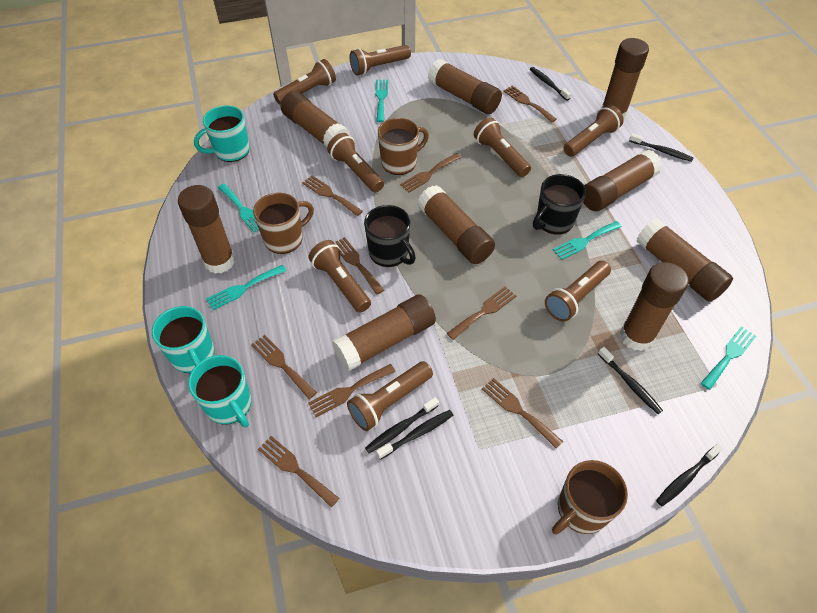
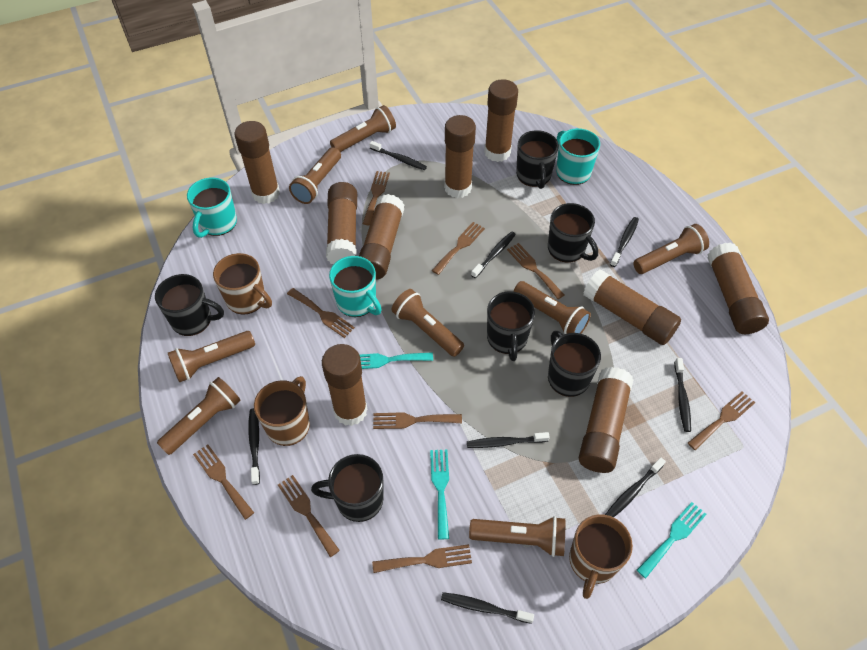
black mug: 2 -> 6
black toothbrush: 6 -> 8
turquoise fork: 5 -> 3

